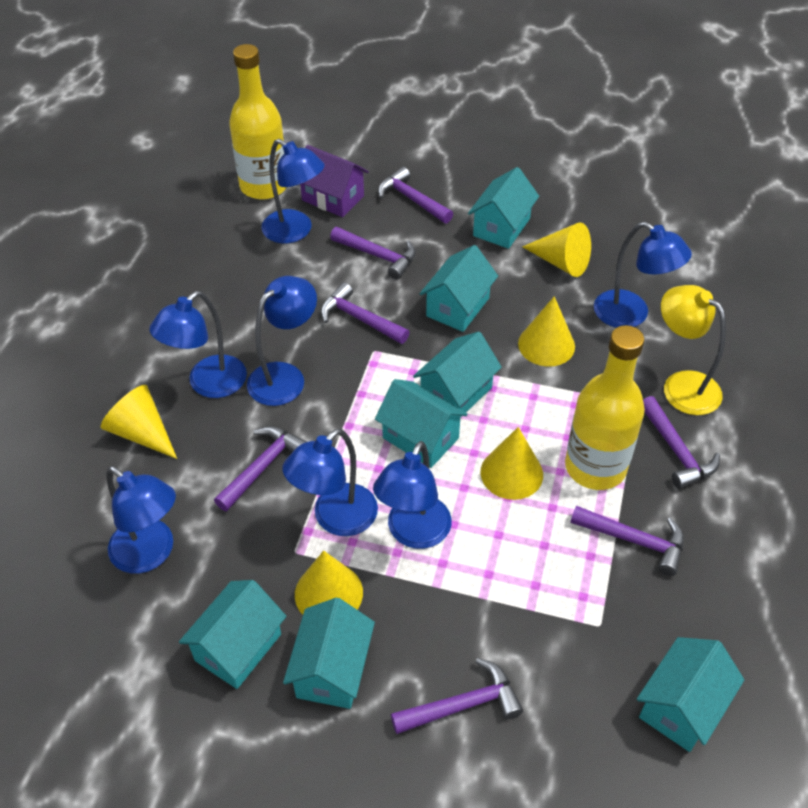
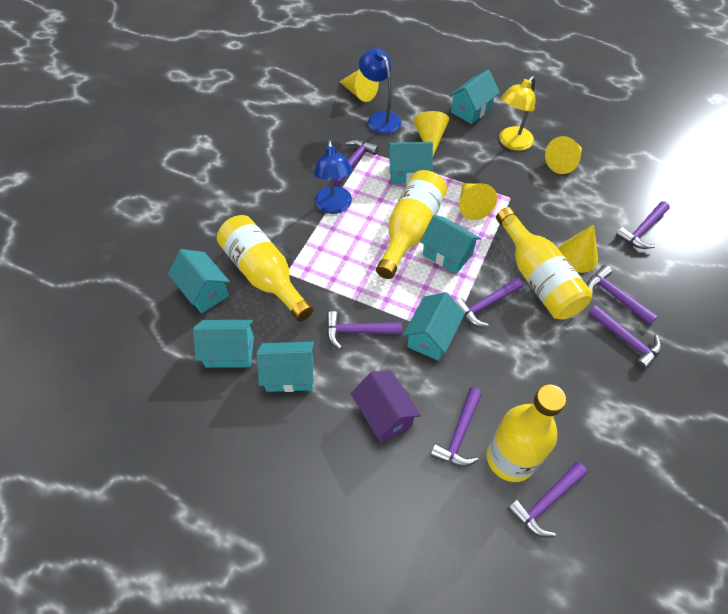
blue lamp: 7 -> 2
purple hammer: 7 -> 8
yellow bottle: 2 -> 4

